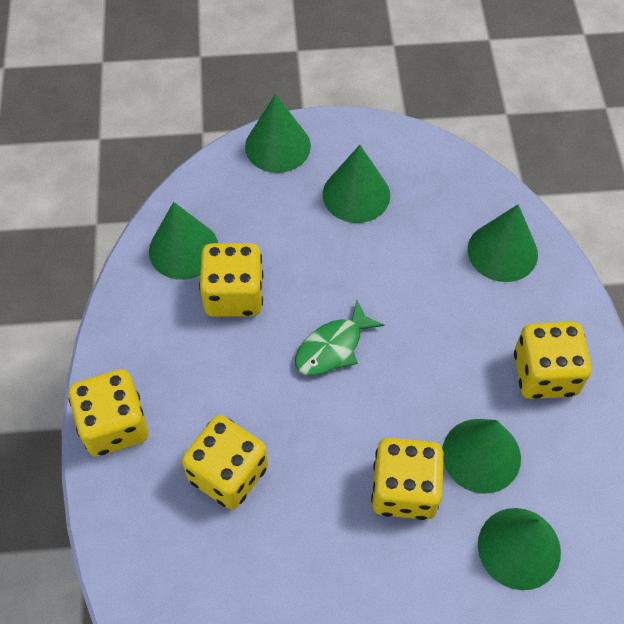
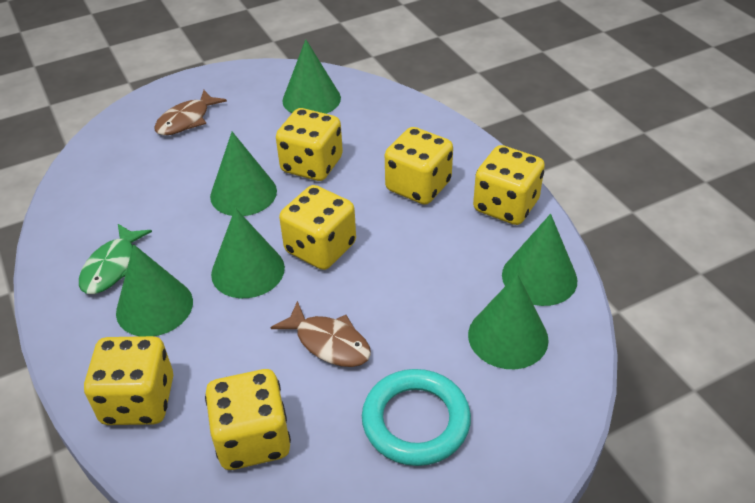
brown fish: 0 -> 2
turquoise ring: 0 -> 1
yellow dice: 5 -> 6

